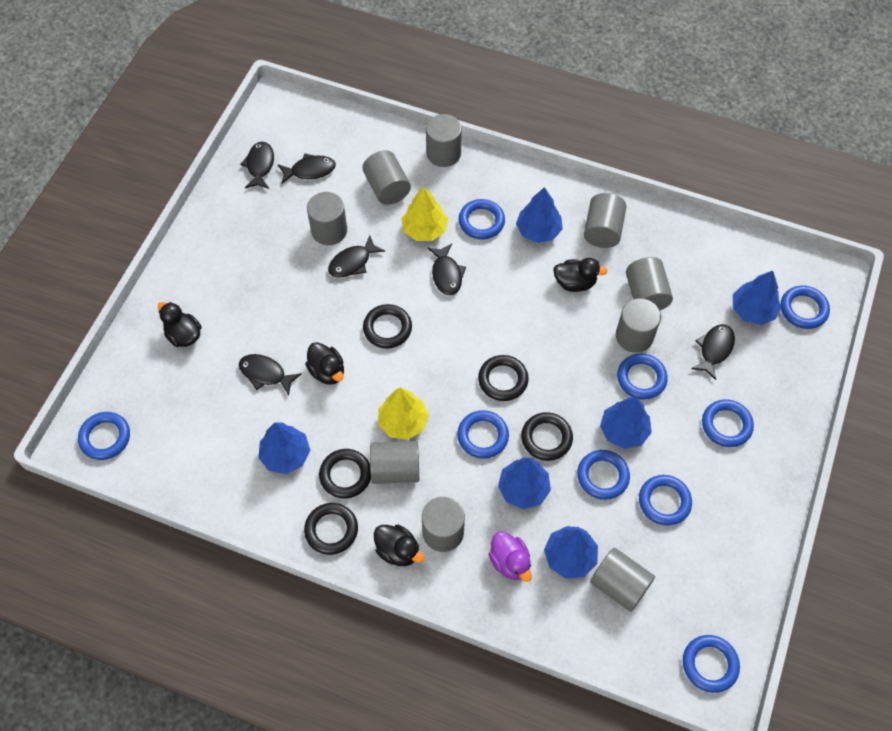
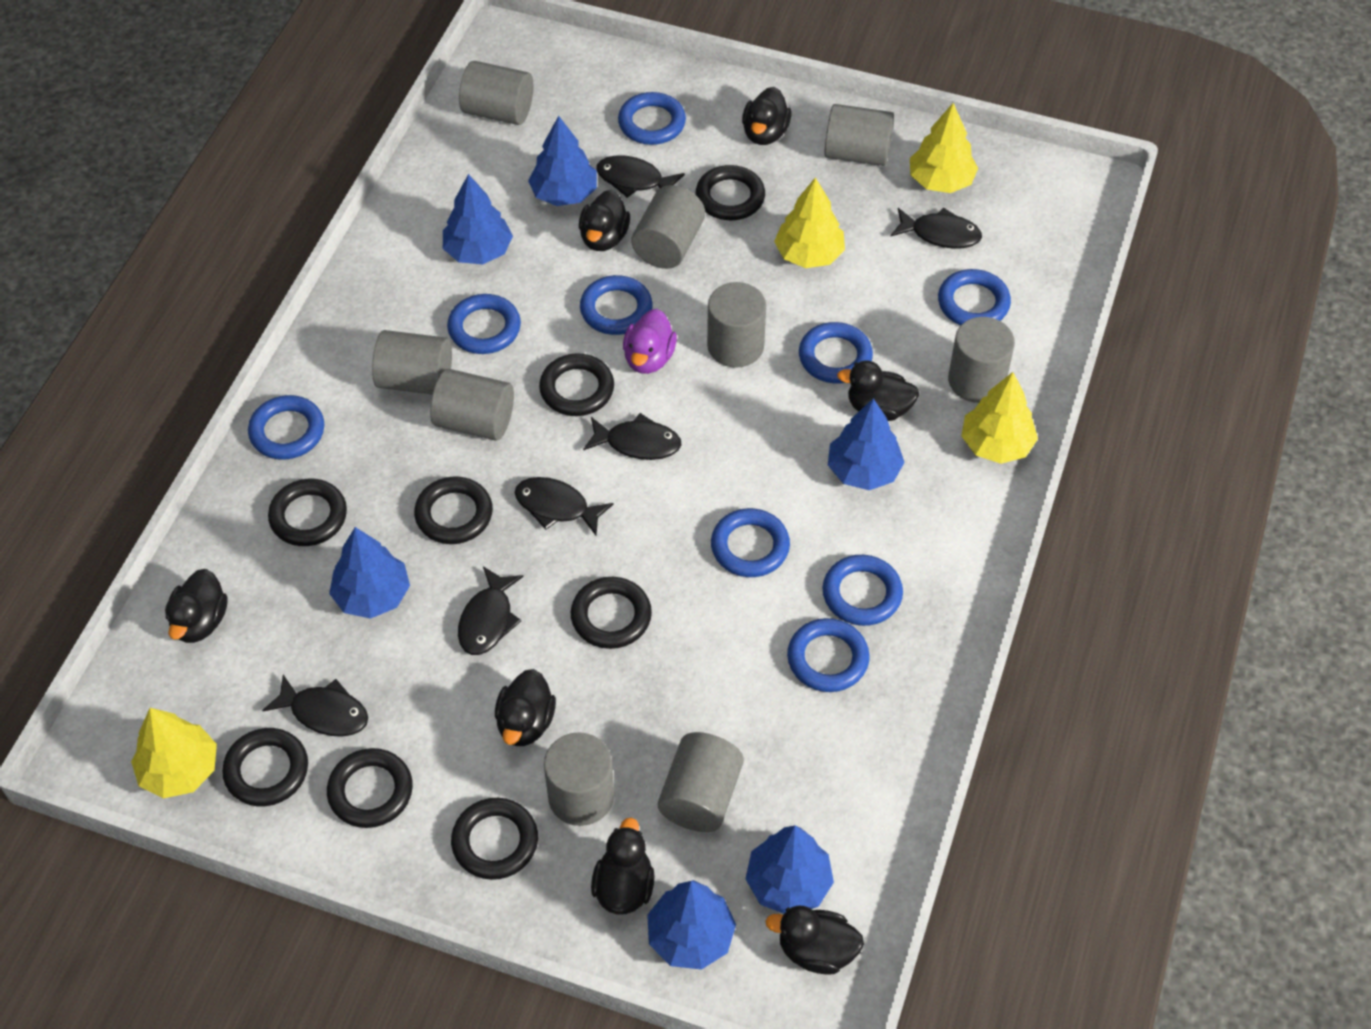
black duck: 4 -> 7
black ring: 5 -> 8
yellow tree: 2 -> 4

